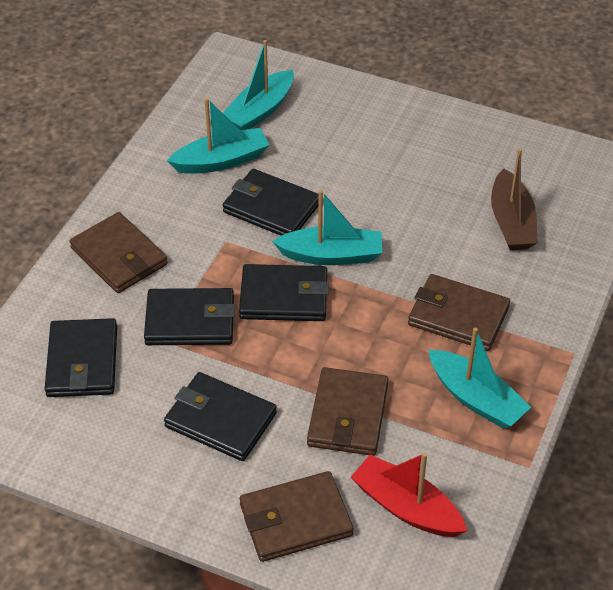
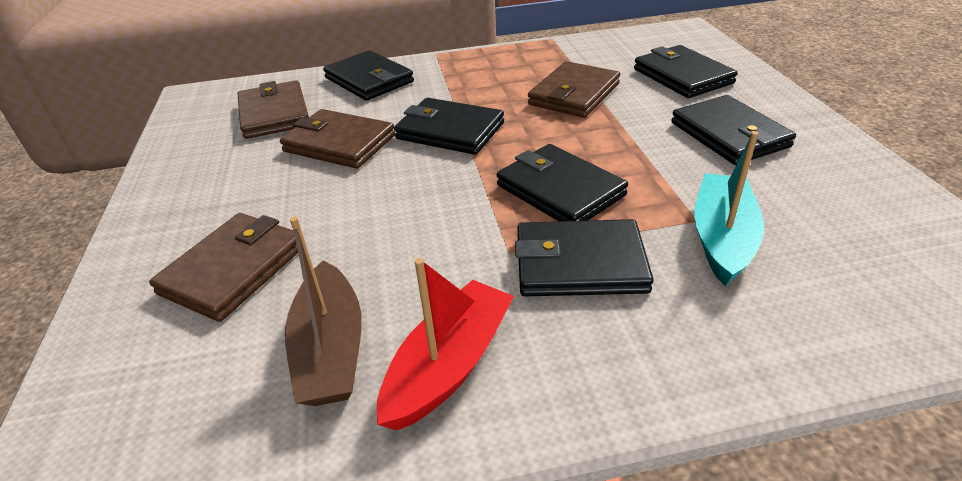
black wallet: 5 -> 6
turquoise boat: 4 -> 1

